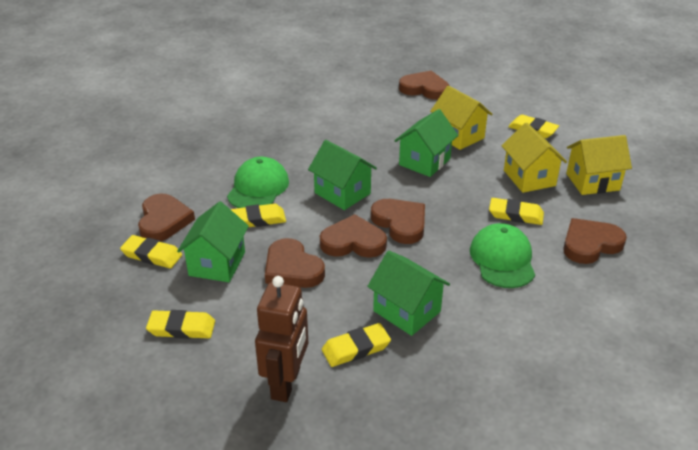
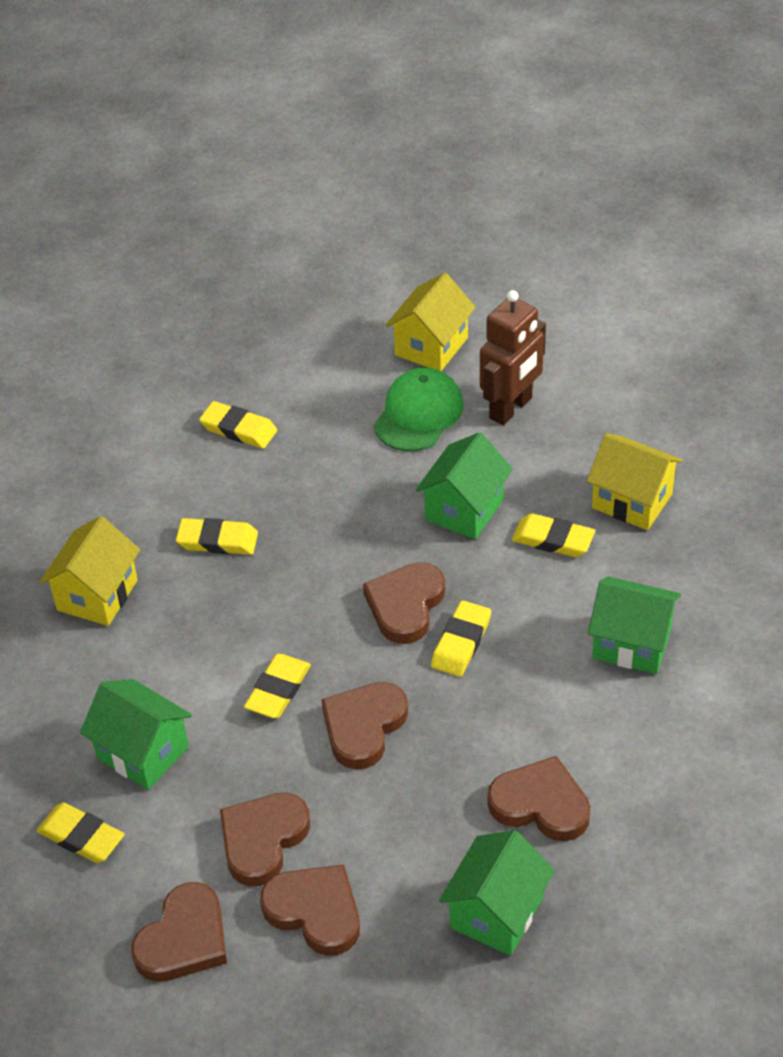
green cap: 2 -> 1

